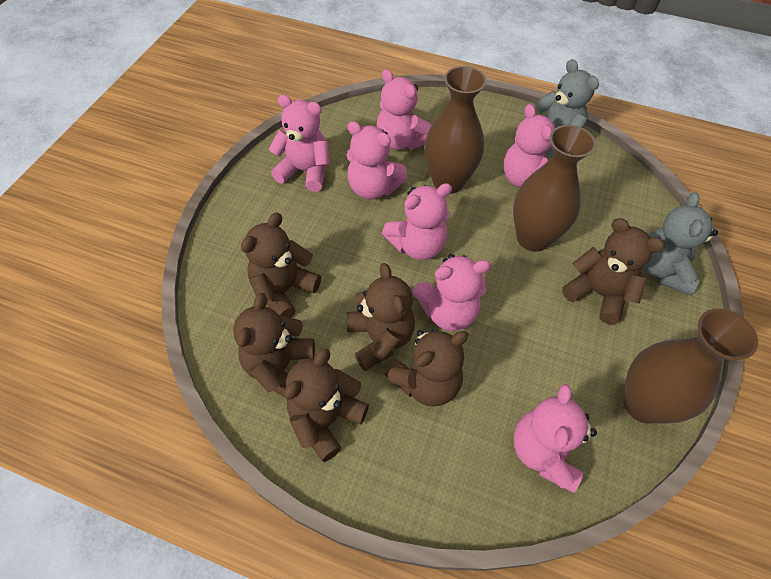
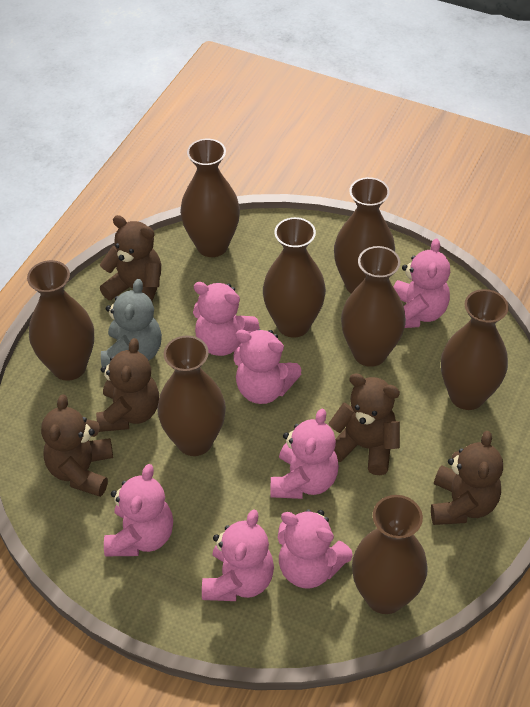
brown teddy bear: 6 -> 5
brown vase: 3 -> 8
grey teddy bear: 2 -> 1

